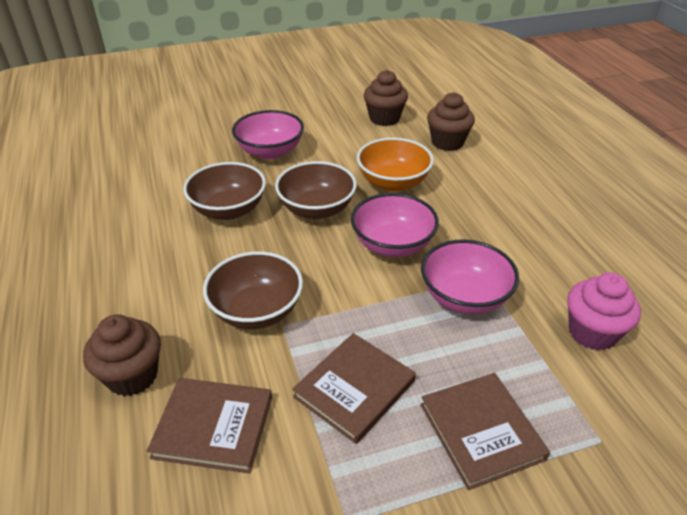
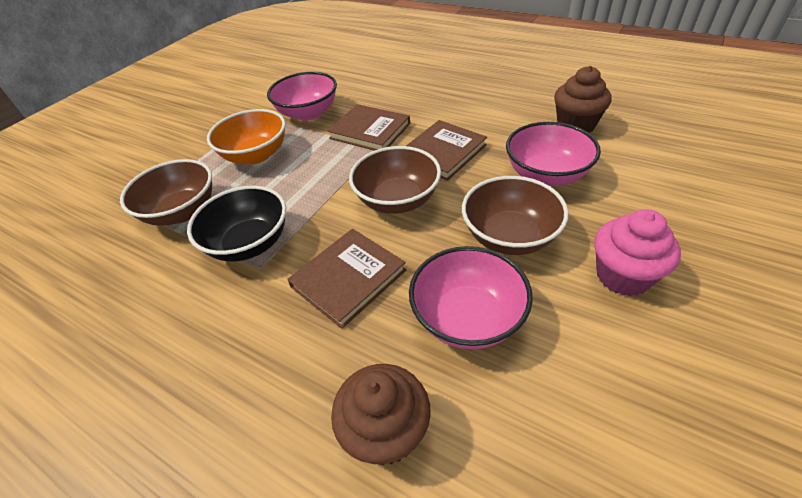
black bowl: 0 -> 1
brown cupcake: 3 -> 2

